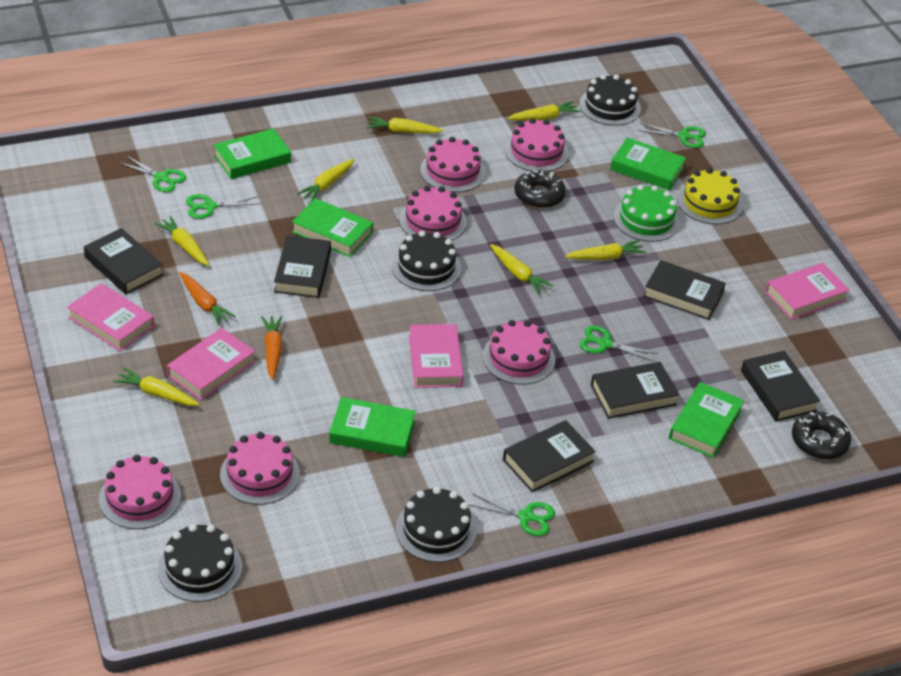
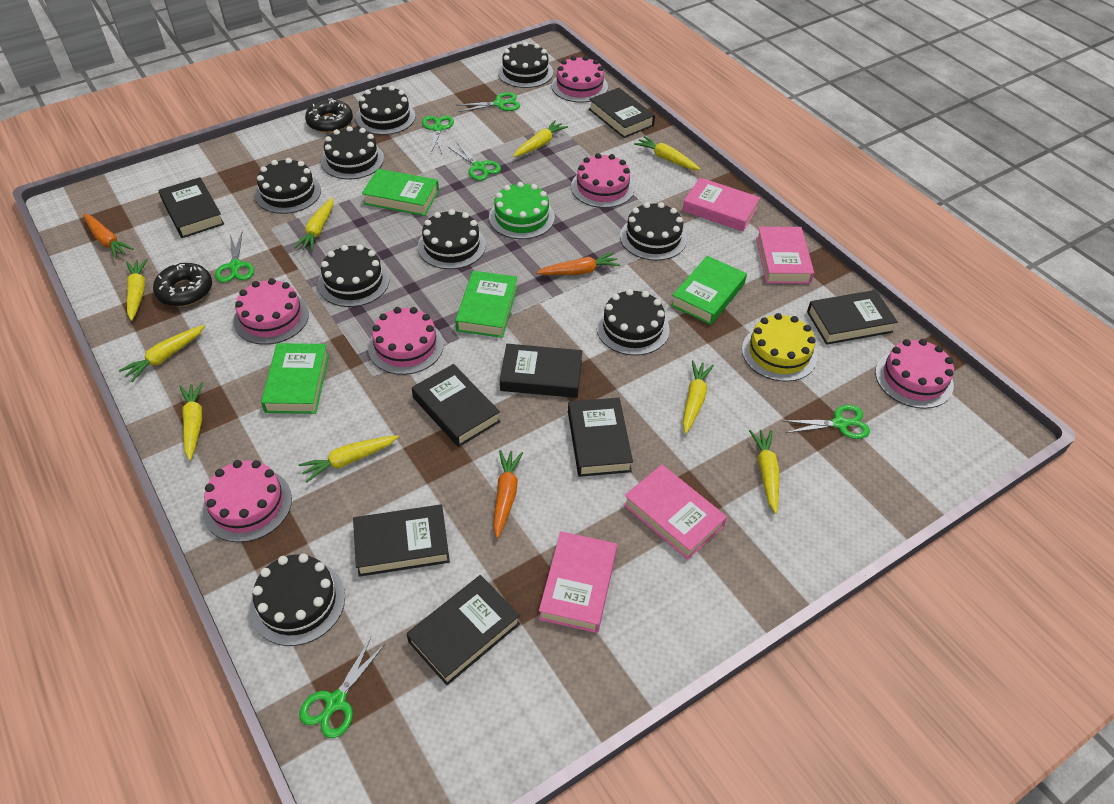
black book: 6 -> 8
black cake: 4 -> 9
green book: 5 -> 4
green scissors: 5 -> 6
orange carrot: 2 -> 3
yellow carrot: 7 -> 9

